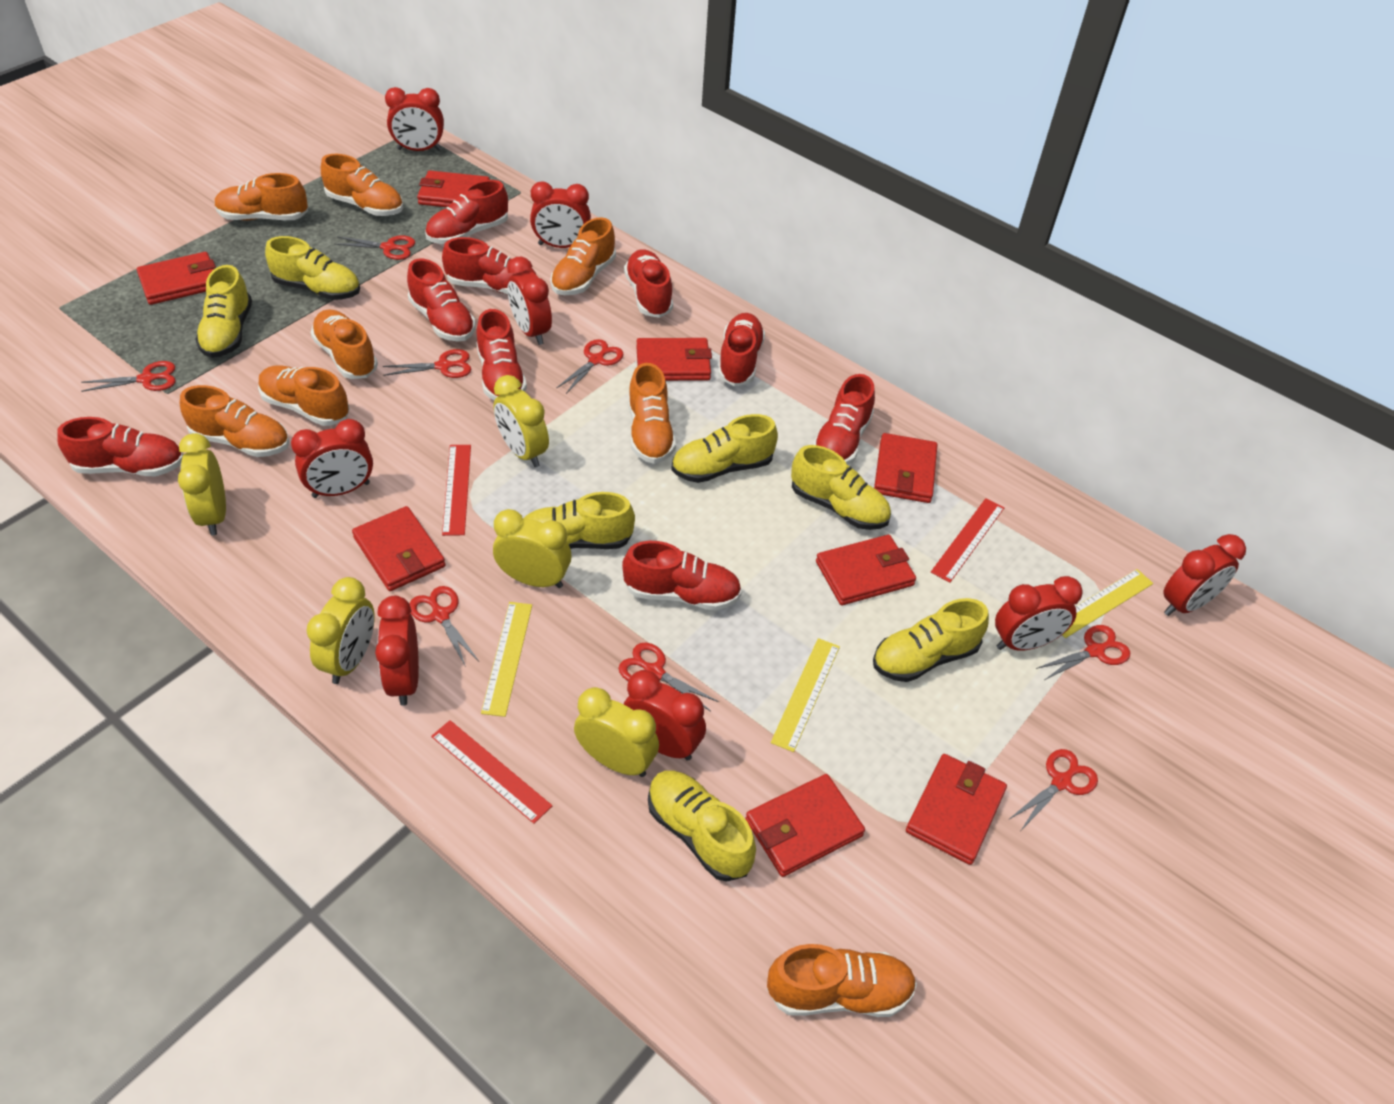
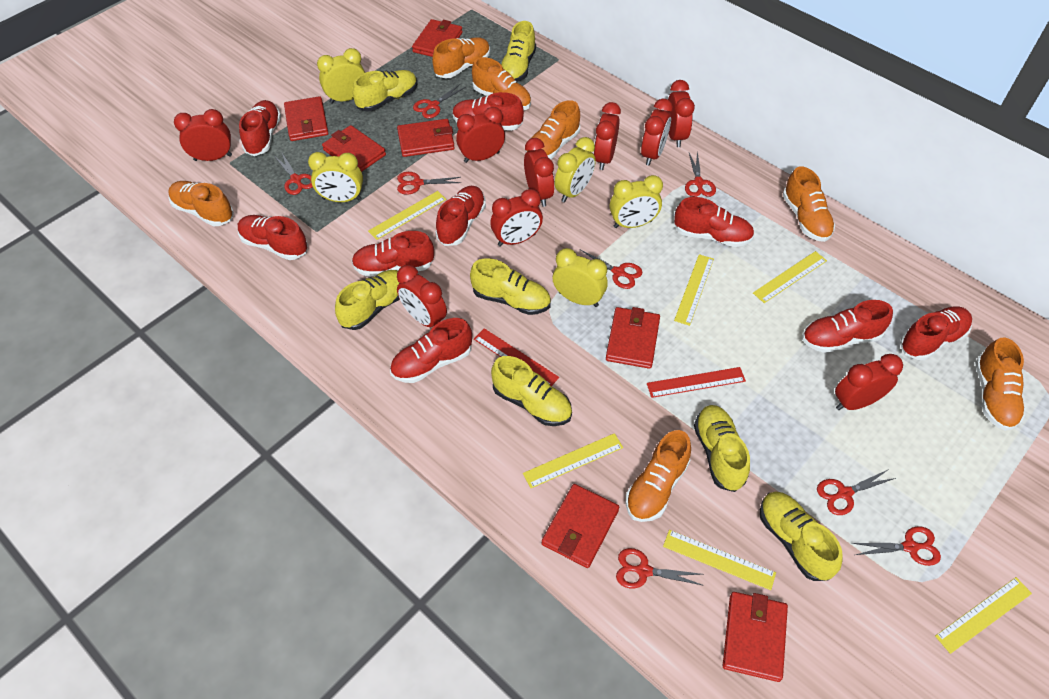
orange shoe: 8 -> 7
red clock: 8 -> 9
red ruler: 3 -> 2
red wallet: 8 -> 7
yellow ruler: 3 -> 6

